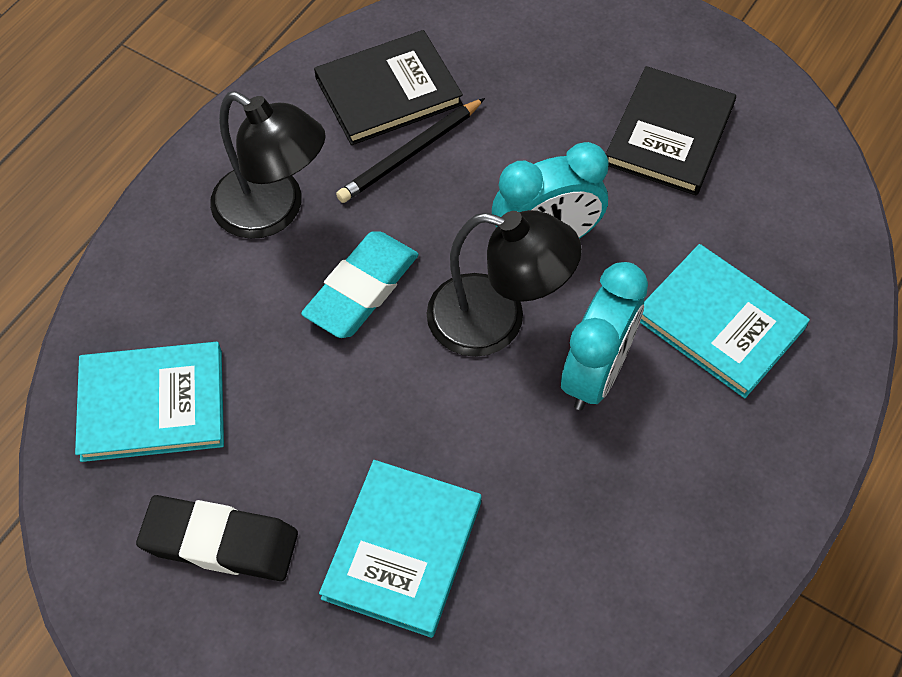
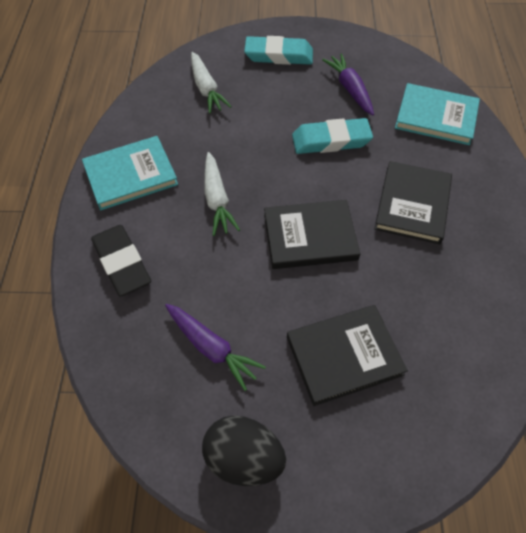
black book: 2 -> 3
black egg: 0 -> 1
black lamp: 2 -> 0
black pencil: 1 -> 0
purple carrot: 0 -> 2
turquoise book: 3 -> 2
turquoise clock: 2 -> 0
turquoise eraser: 1 -> 2
white carrot: 0 -> 2

